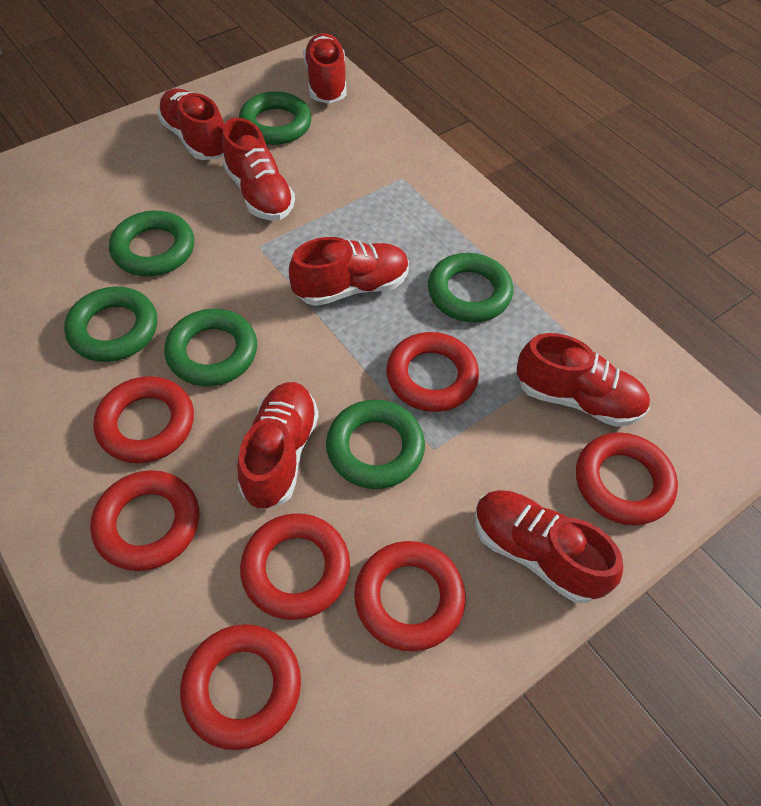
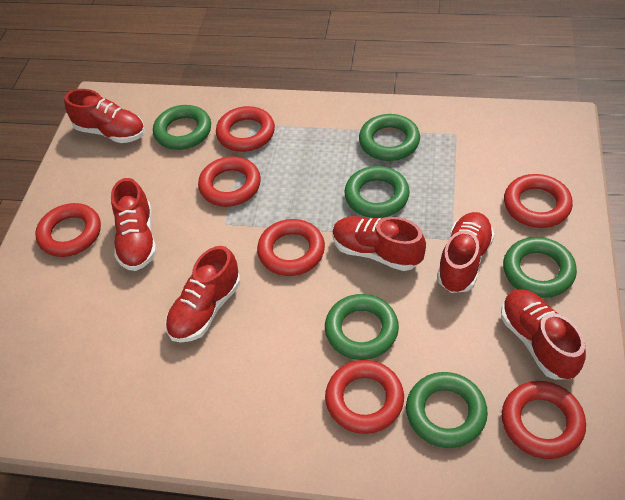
red shoe: 7 -> 6

